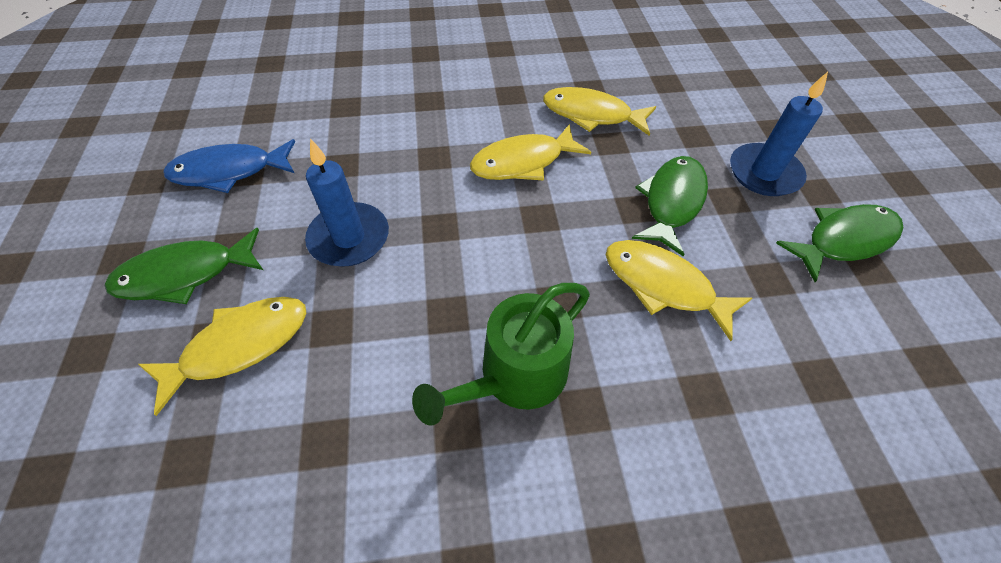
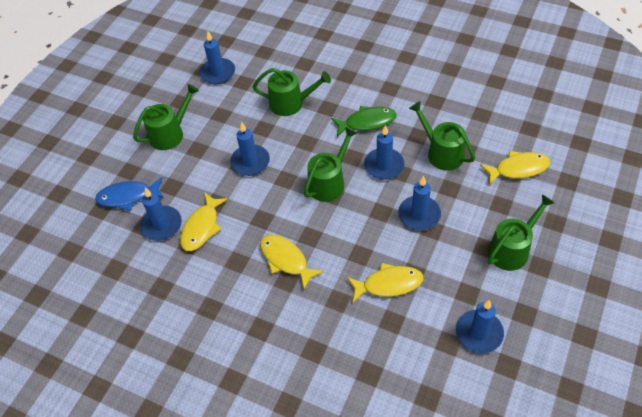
blue candle: 2 -> 6
green fish: 3 -> 1
green watering can: 1 -> 5

